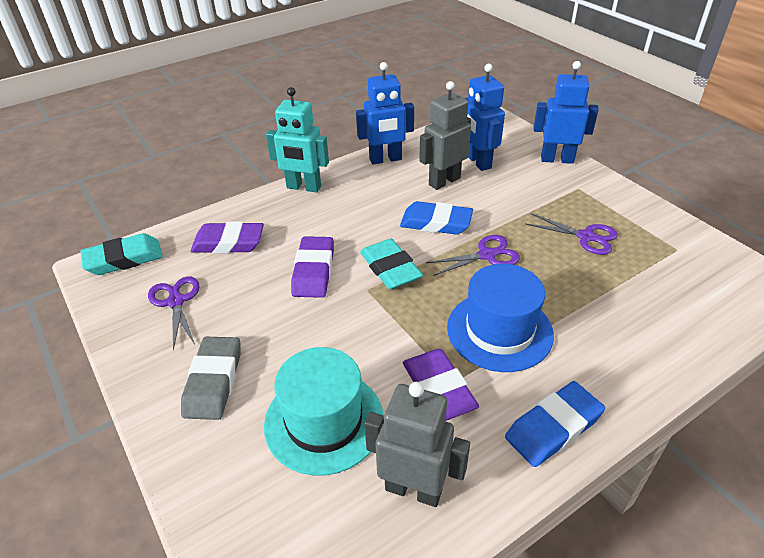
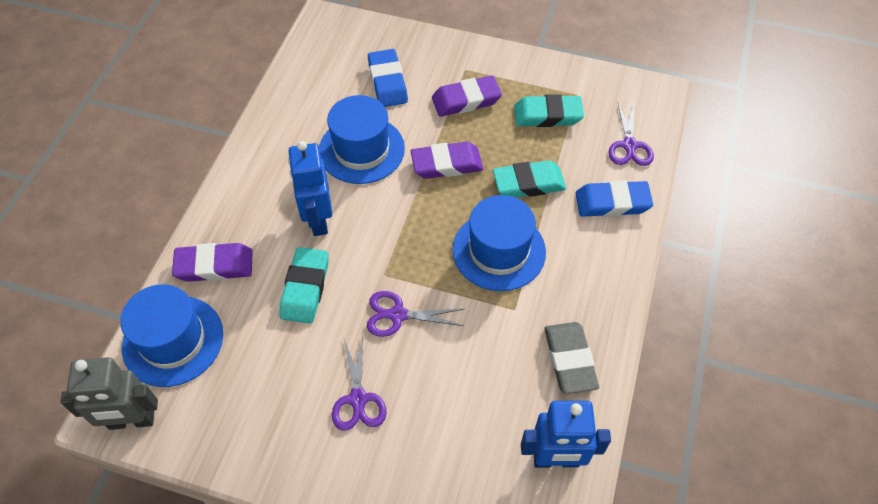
blue hat: 1 -> 3
blue robot: 3 -> 2
grey robot: 2 -> 1
turquoise eraser: 2 -> 3
turquoise hat: 1 -> 0
turquoise robot: 1 -> 0

